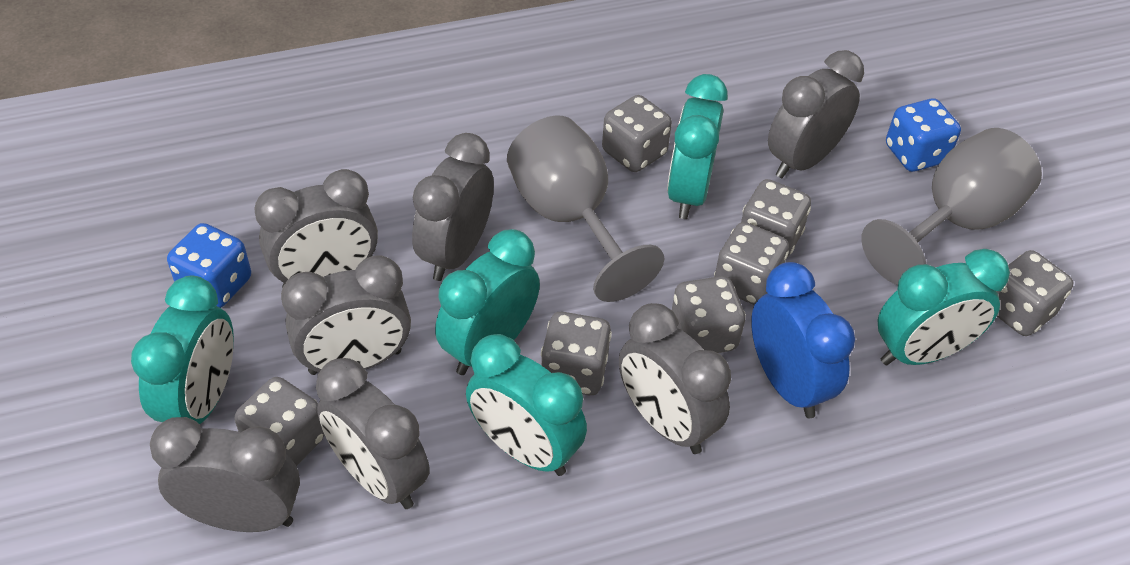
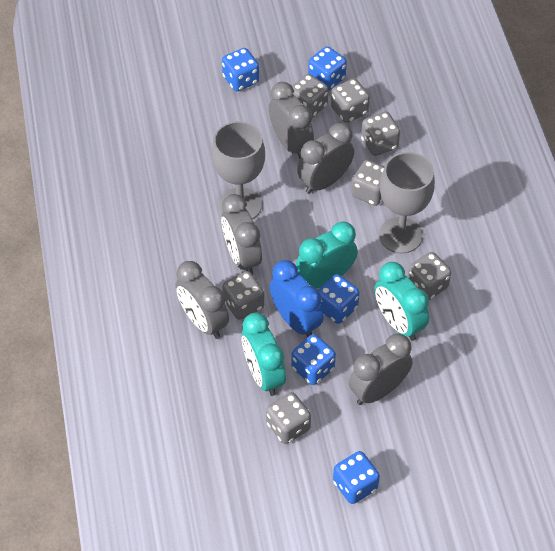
blue dice: 2 -> 5
grey clock: 7 -> 5
turquoise clock: 5 -> 3

